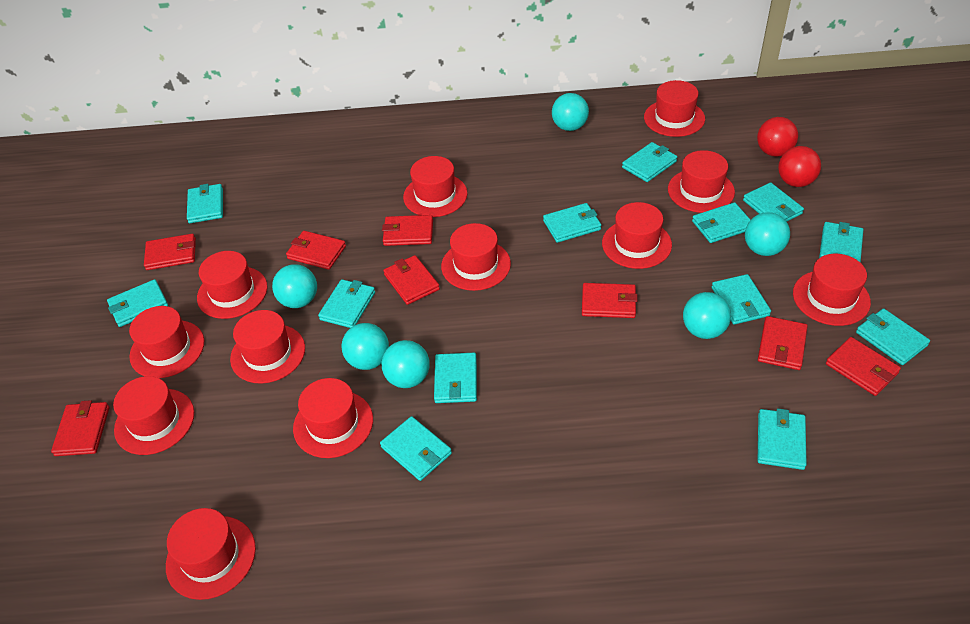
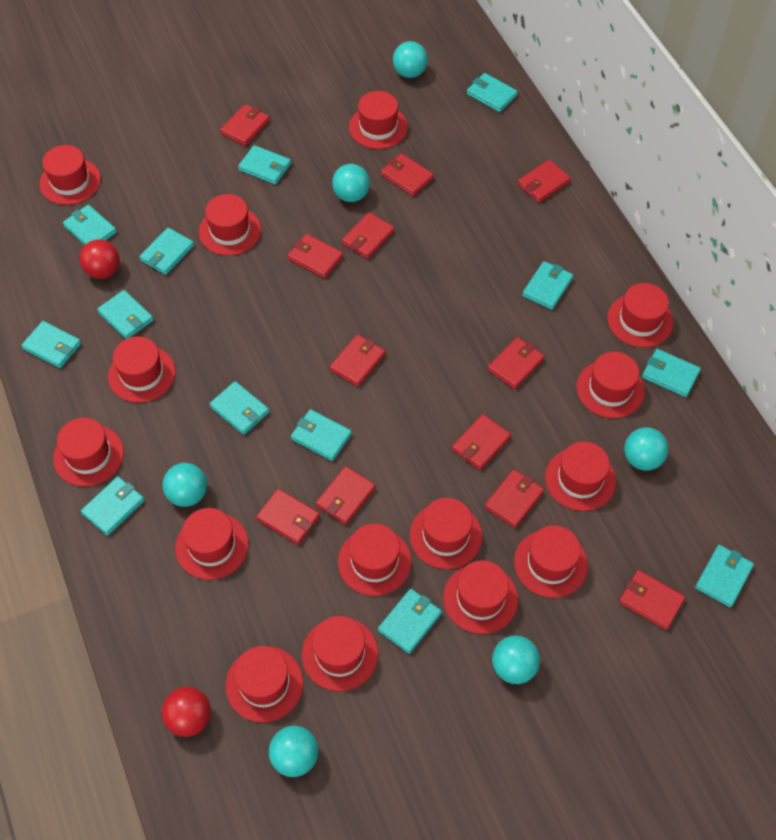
red hat: 12 -> 15
red wallet: 8 -> 12

